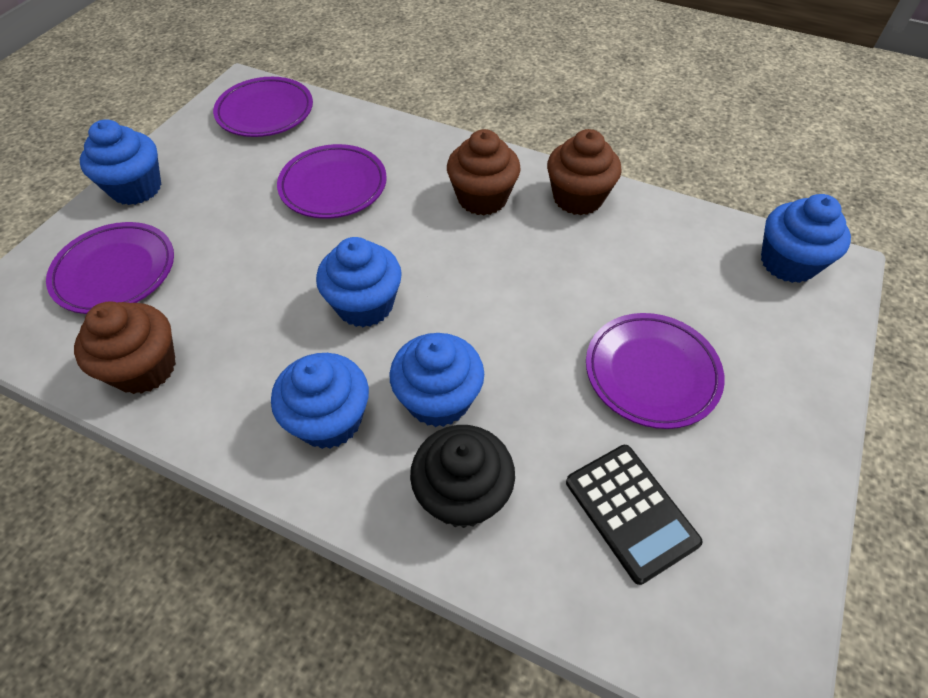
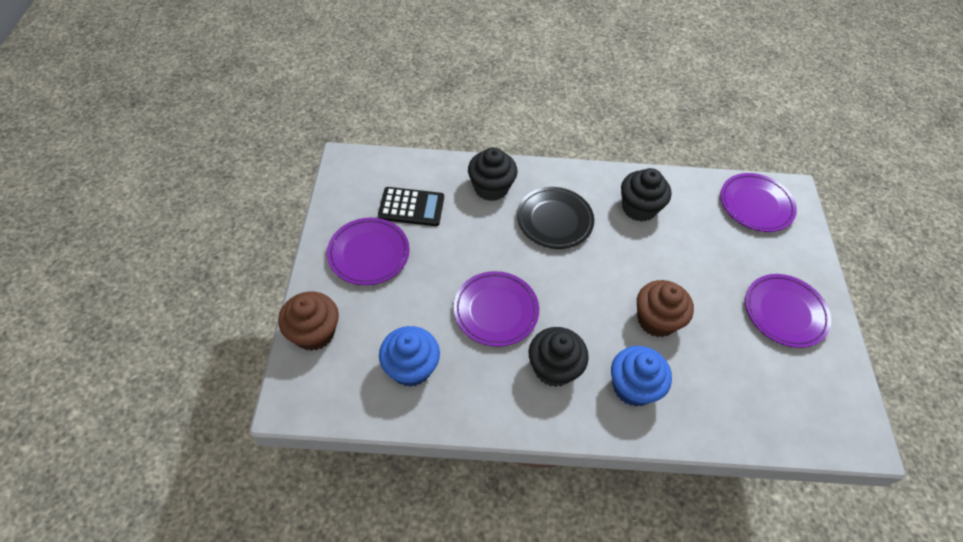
black cupcake: 1 -> 3
black plate: 0 -> 1
blue cupcake: 5 -> 2
brown cupcake: 3 -> 2

